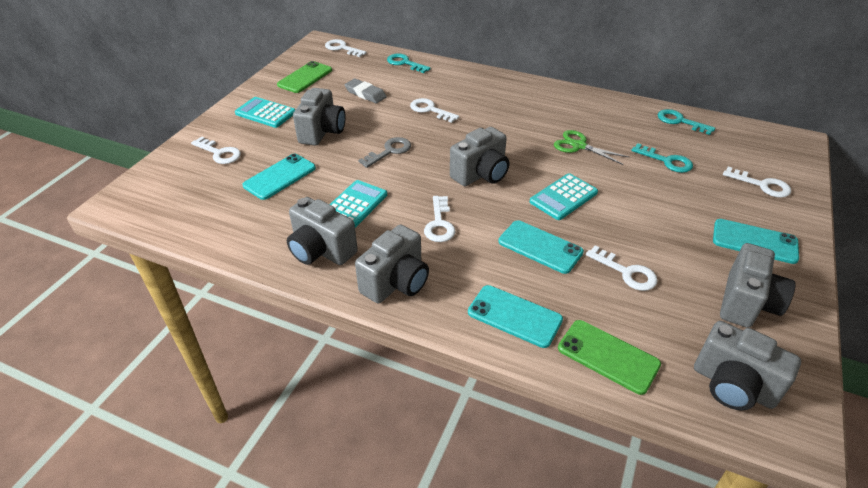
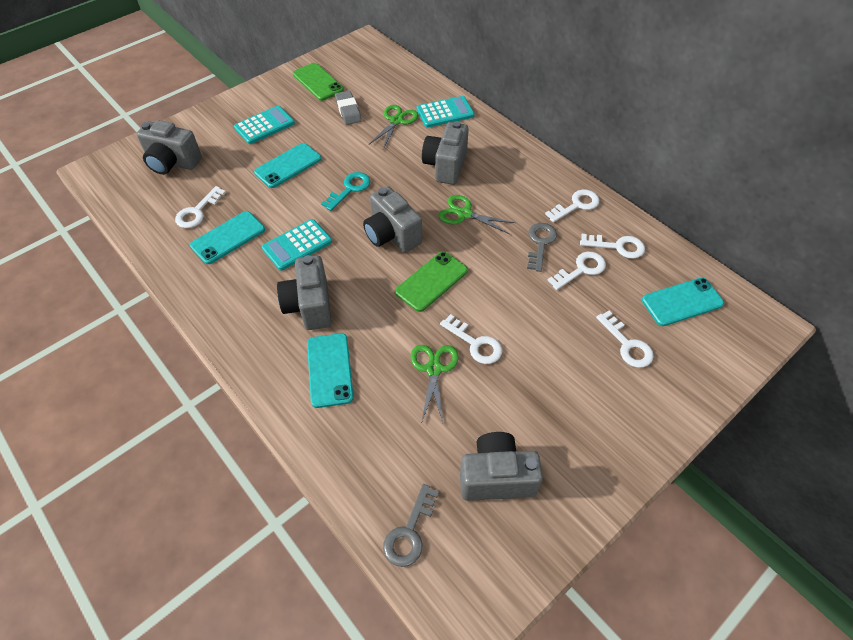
green scissors: 1 -> 3
grey camera: 6 -> 5
grey key: 1 -> 2
turquoise key: 3 -> 1

